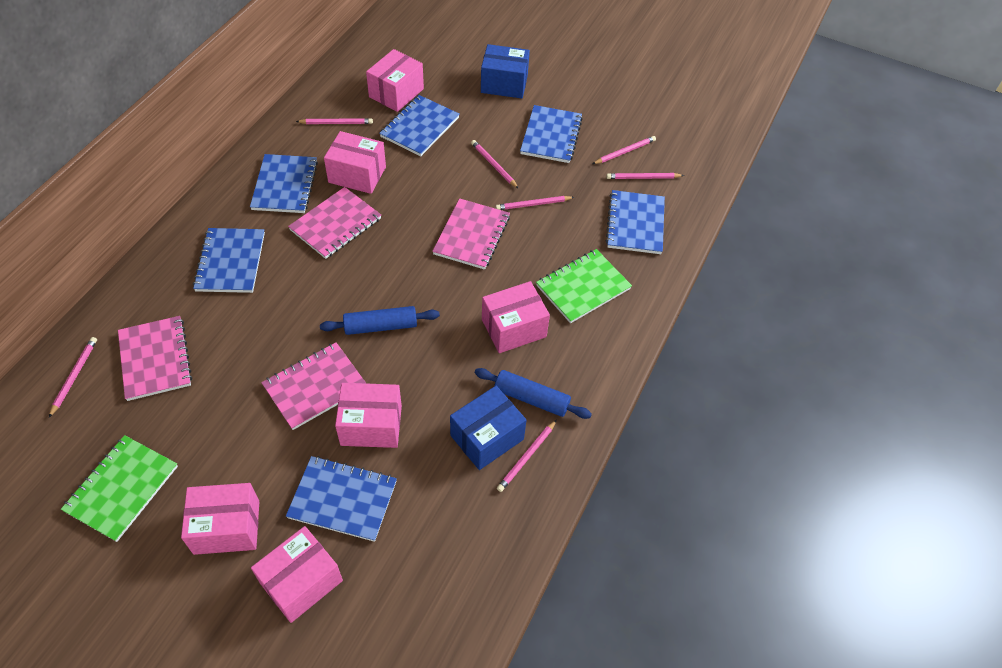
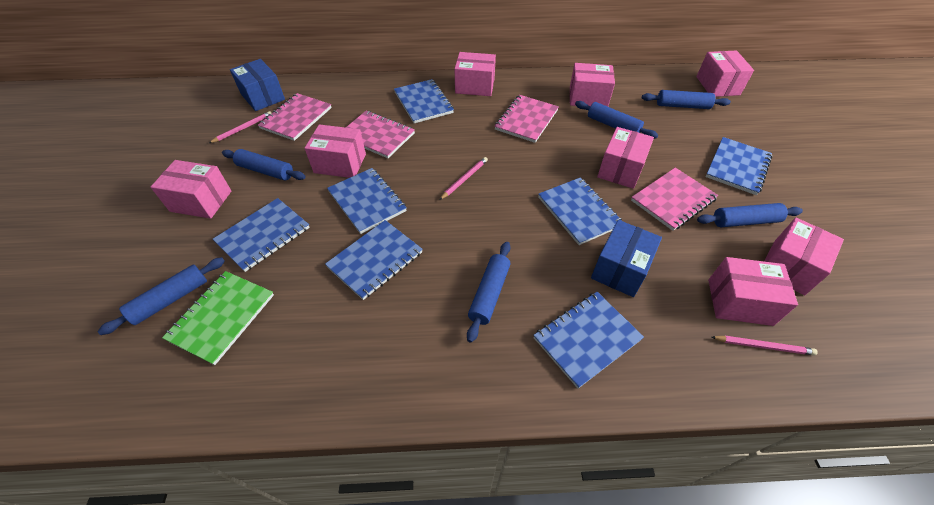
blue notebook: 6 -> 7
blue rolling pin: 2 -> 6
green notebook: 2 -> 1
pink box: 6 -> 8
pink pencil: 7 -> 3

